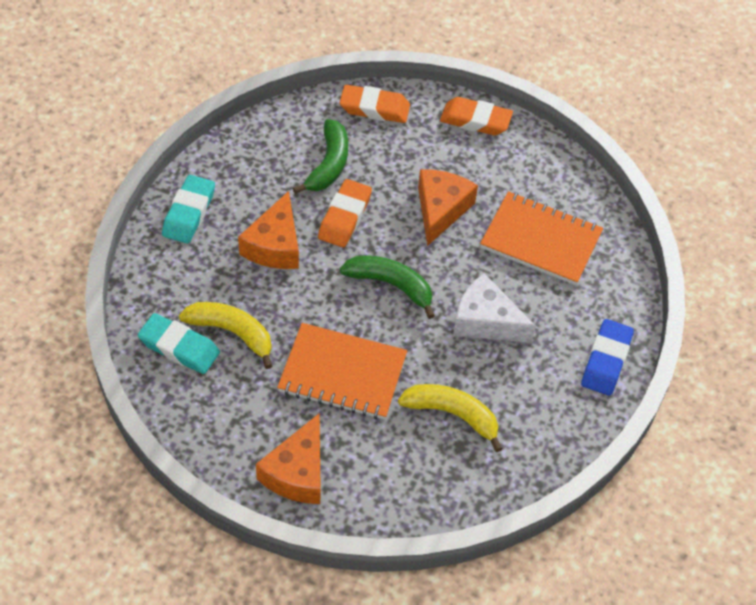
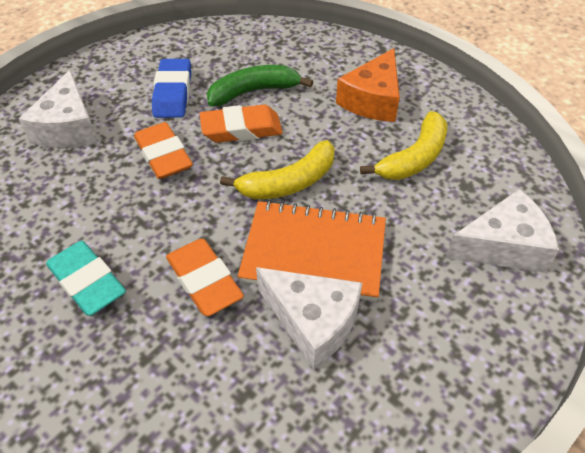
green banana: 2 -> 1
orange cheese: 3 -> 1
orange notebook: 2 -> 1
turquoise eraser: 2 -> 1
white cheese: 1 -> 3

